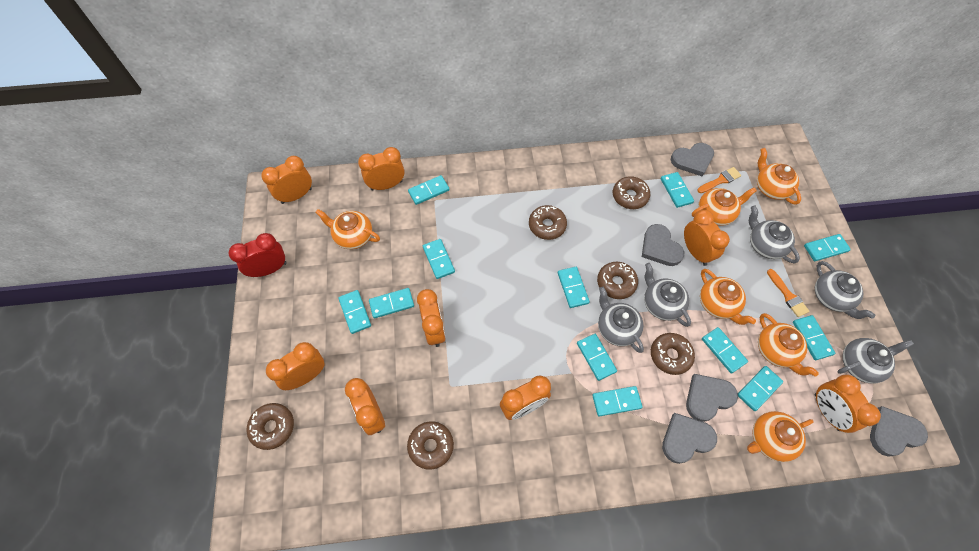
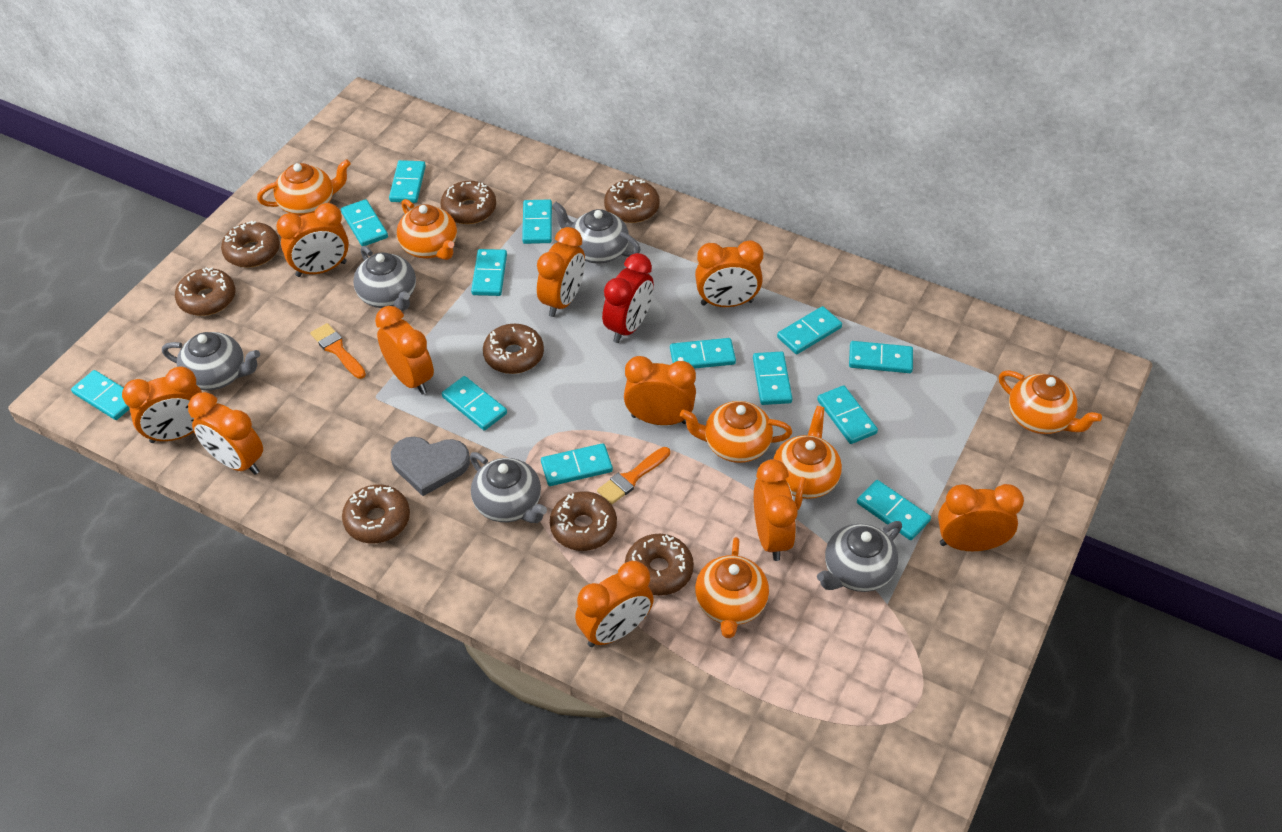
brown donut: 6 -> 8
grey heart: 5 -> 1
orange clock: 8 -> 10
turquoise domino: 12 -> 13

